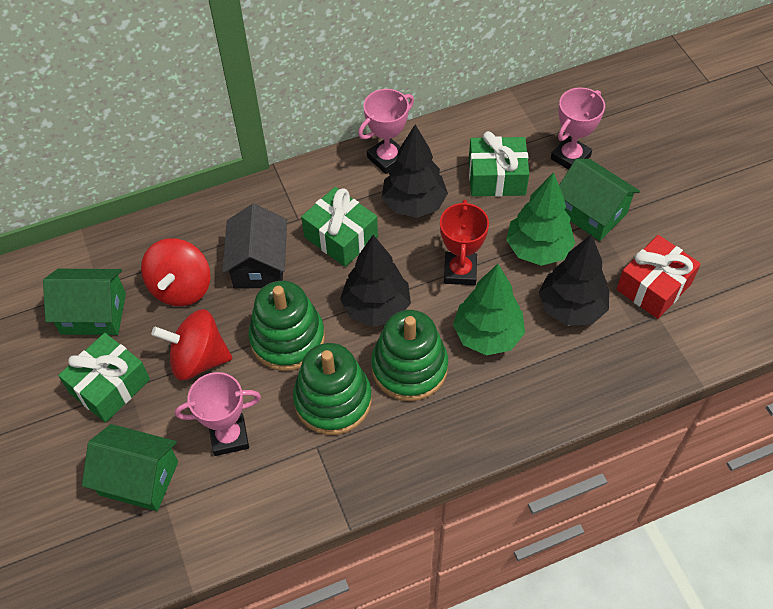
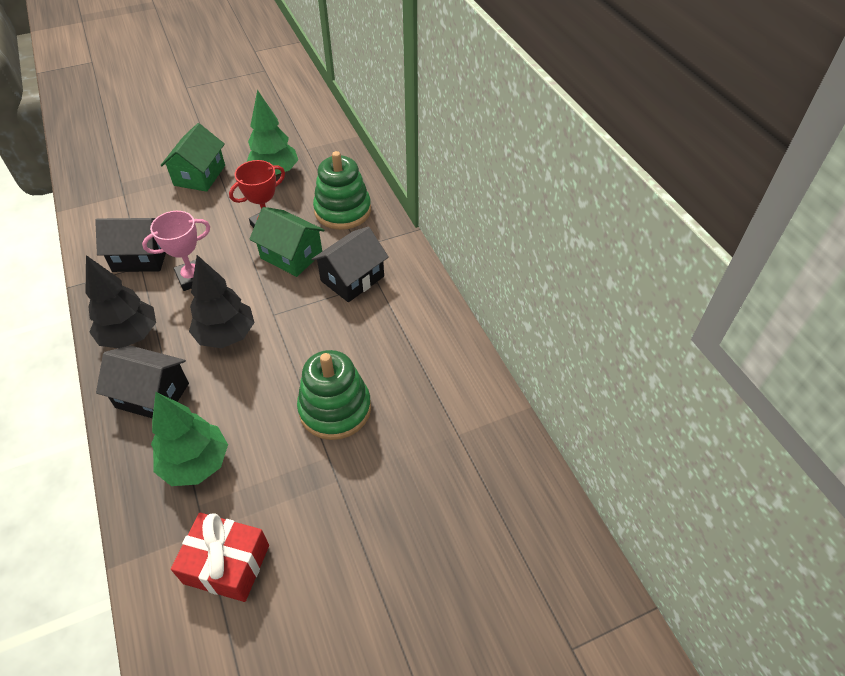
black house: 1 -> 3
black tree: 3 -> 2
green gift: 3 -> 0
green house: 3 -> 2
green stacking toy: 3 -> 2
pink trophy: 3 -> 1
red spinning top: 2 -> 0

